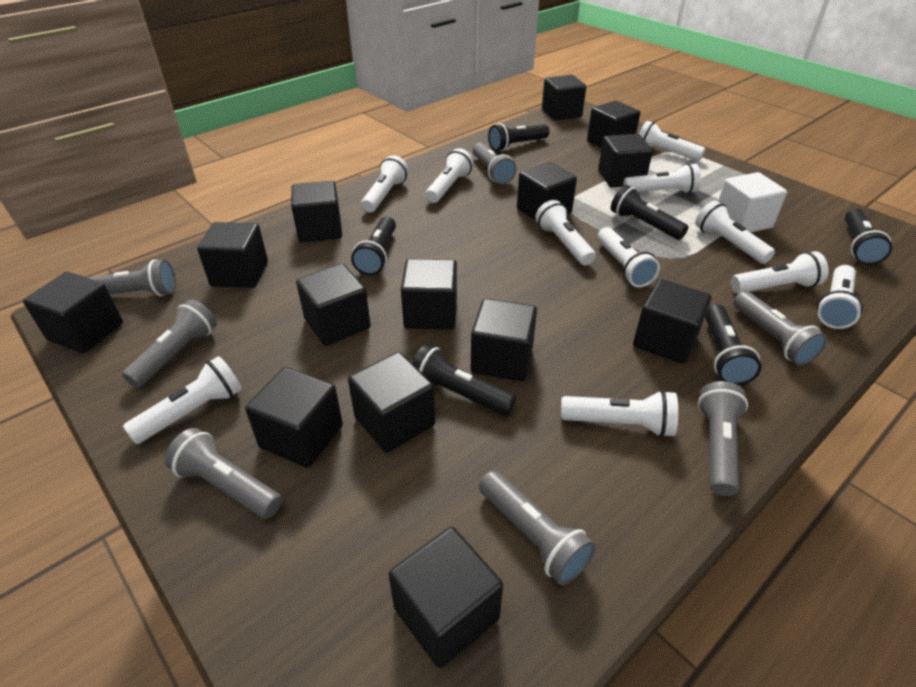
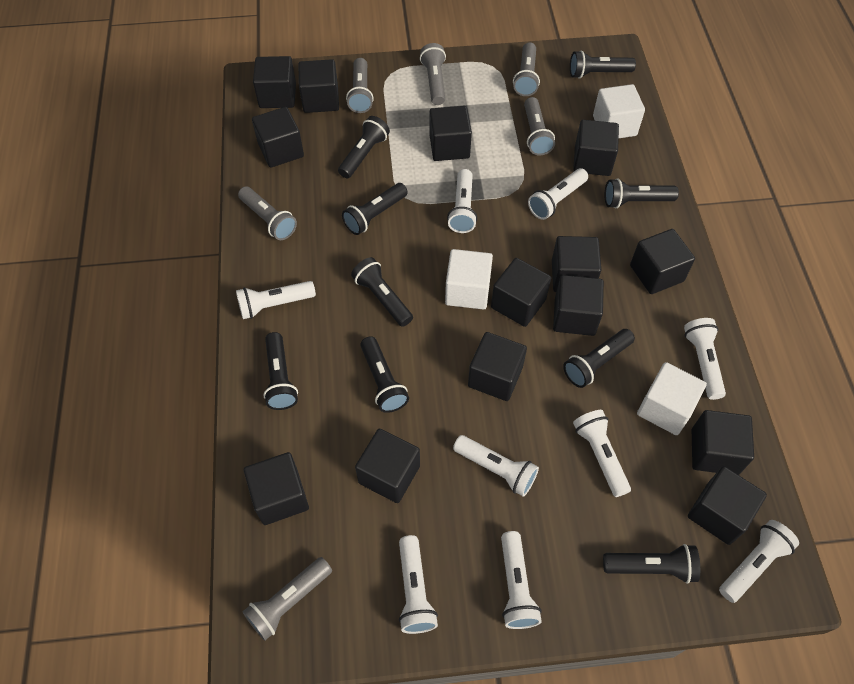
black flashlight: 6 -> 9
grey flashlight: 7 -> 6
white cube: 1 -> 3
white flashlight: 11 -> 9

